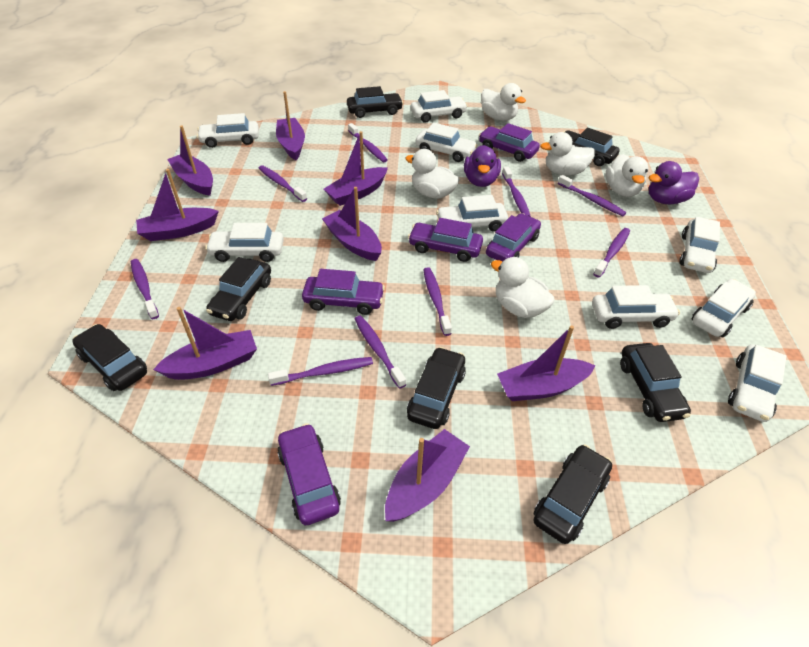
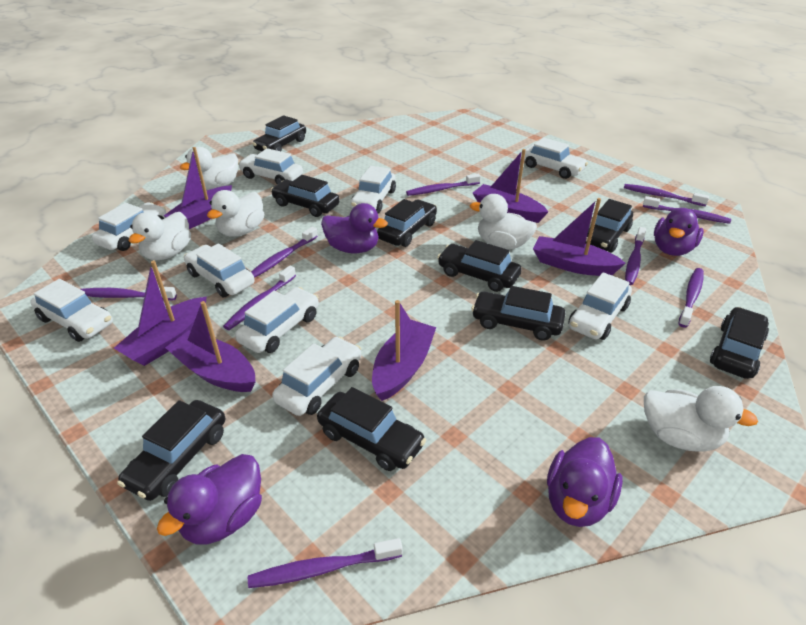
black car: 7 -> 9
purple boat: 8 -> 6
purple car: 5 -> 0
purple duck: 2 -> 4

